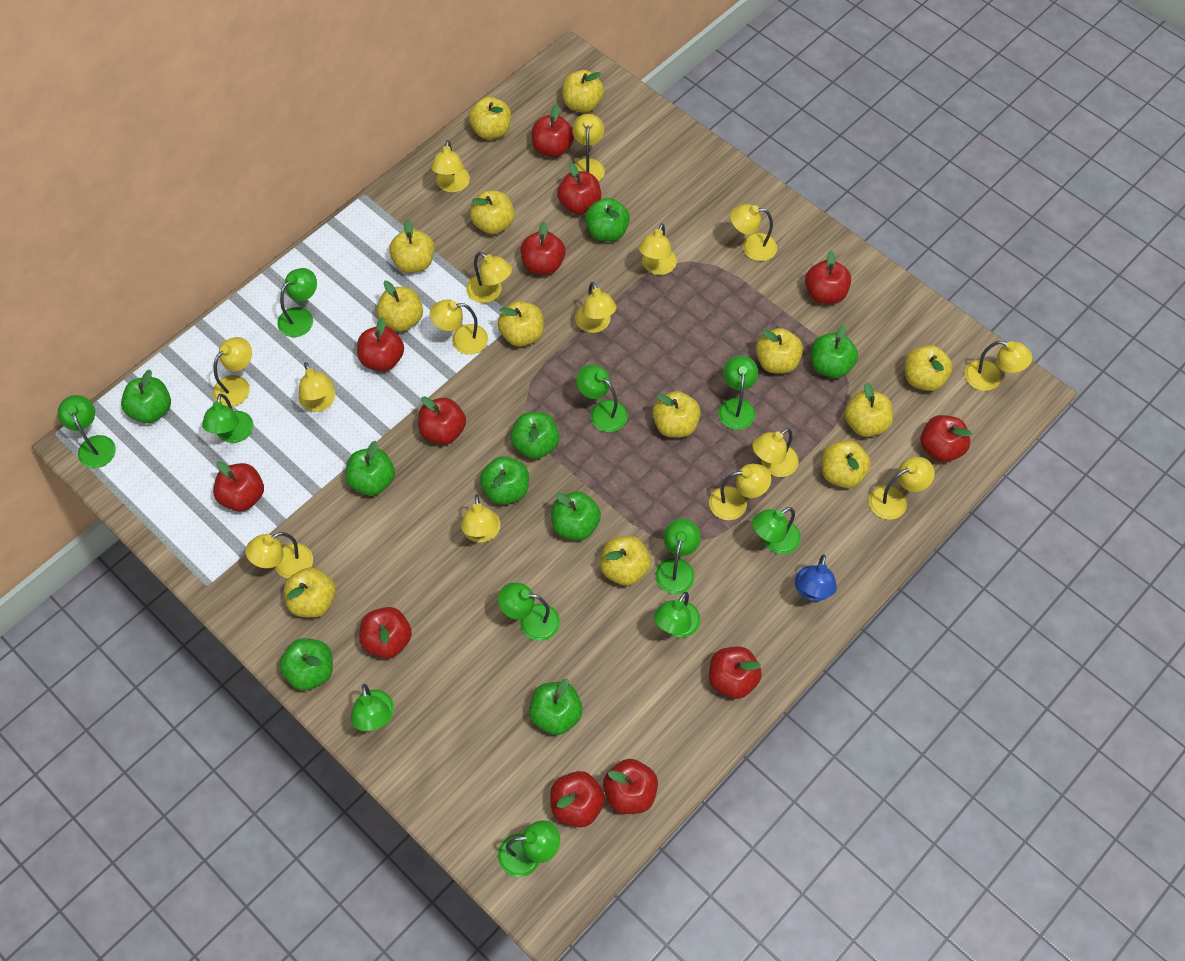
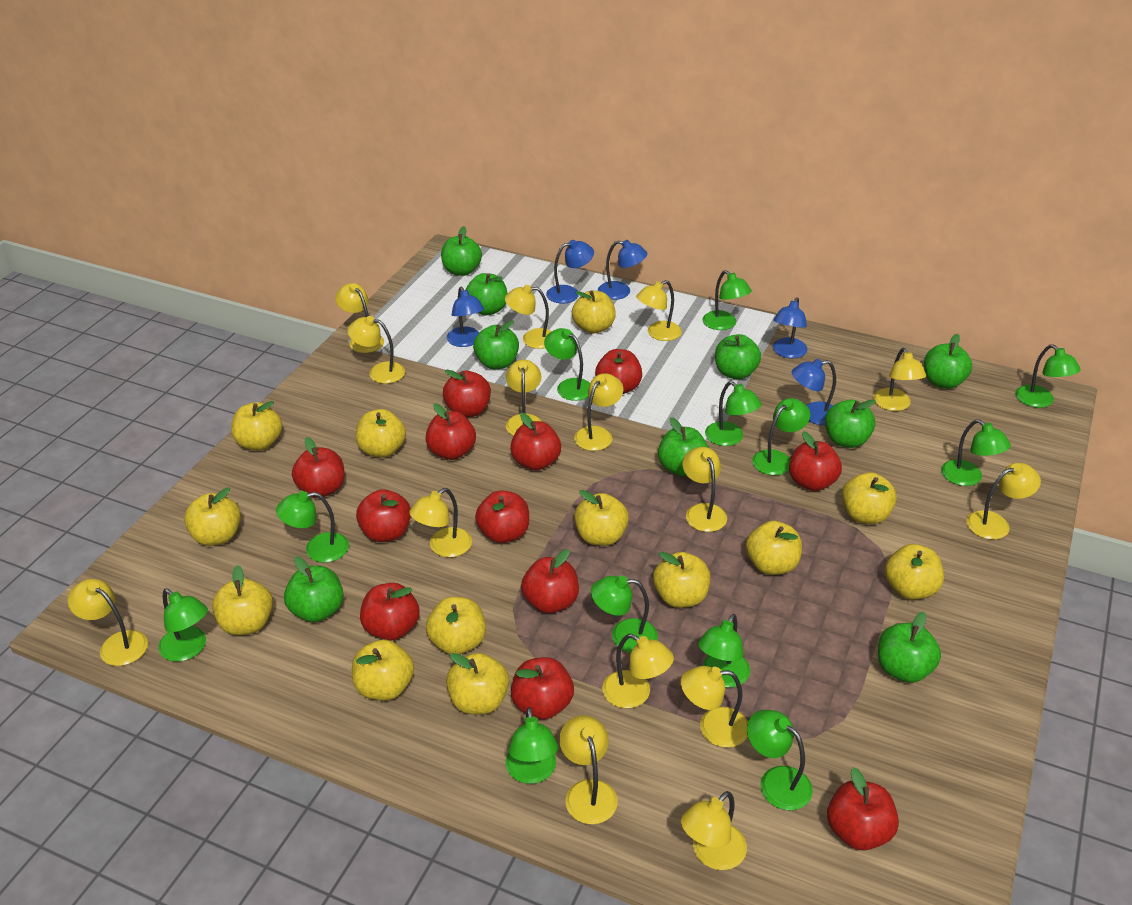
blue lamp: 1 -> 5
green lamp: 11 -> 12

